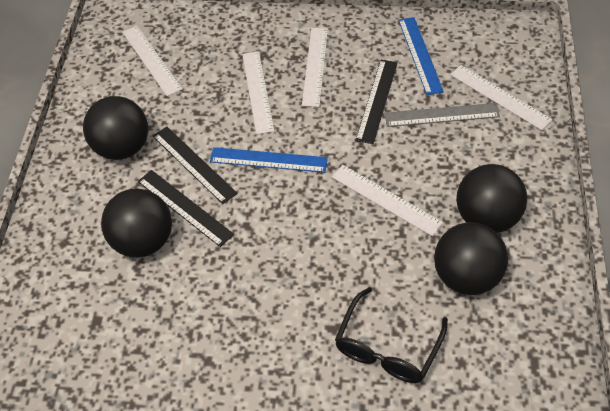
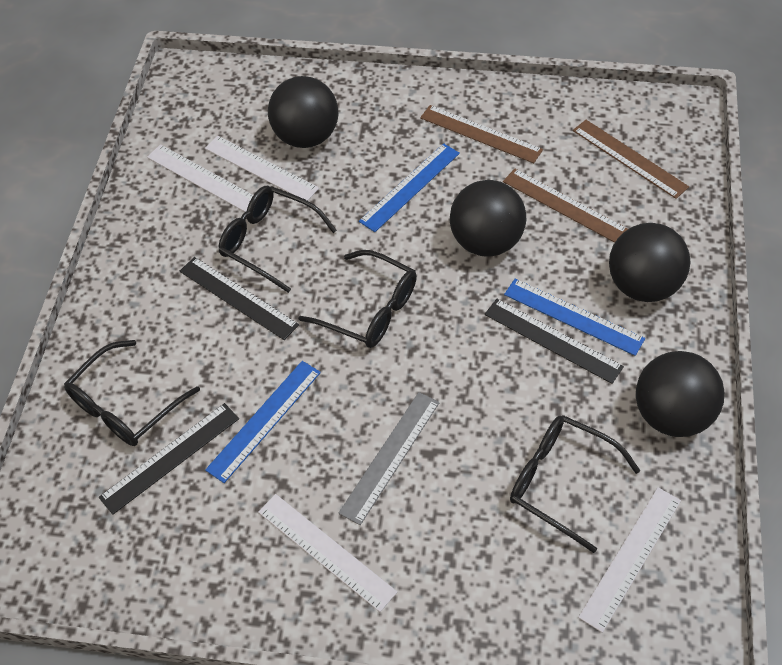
black glasses: 1 -> 4
blue ruler: 2 -> 3
brown ruler: 0 -> 3
white ruler: 5 -> 4

